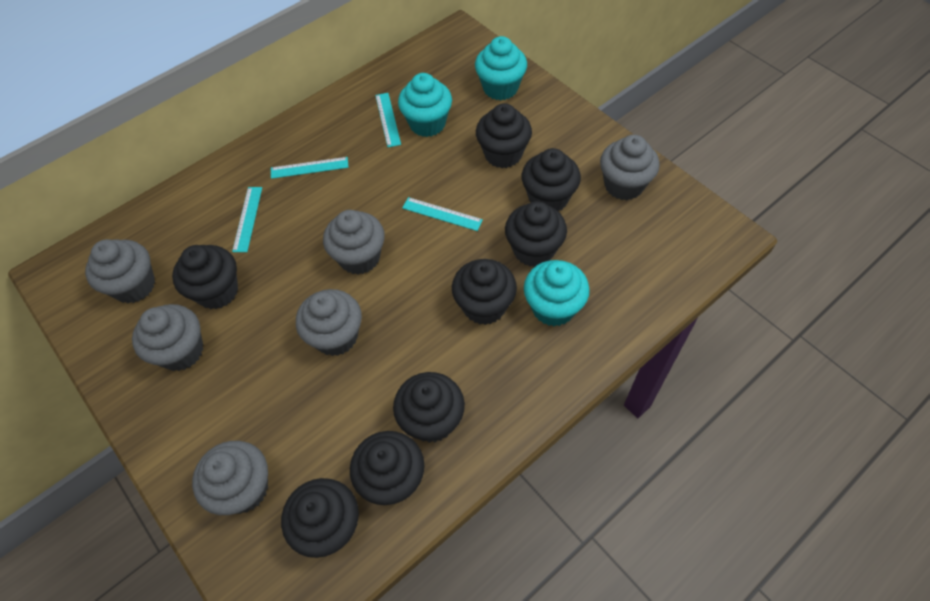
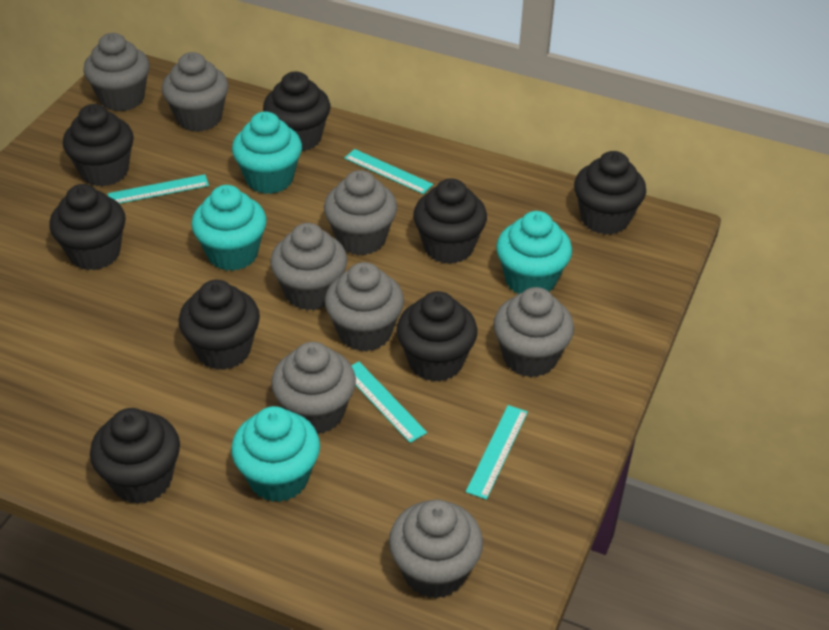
grey cupcake: 6 -> 8
turquoise cupcake: 3 -> 4

